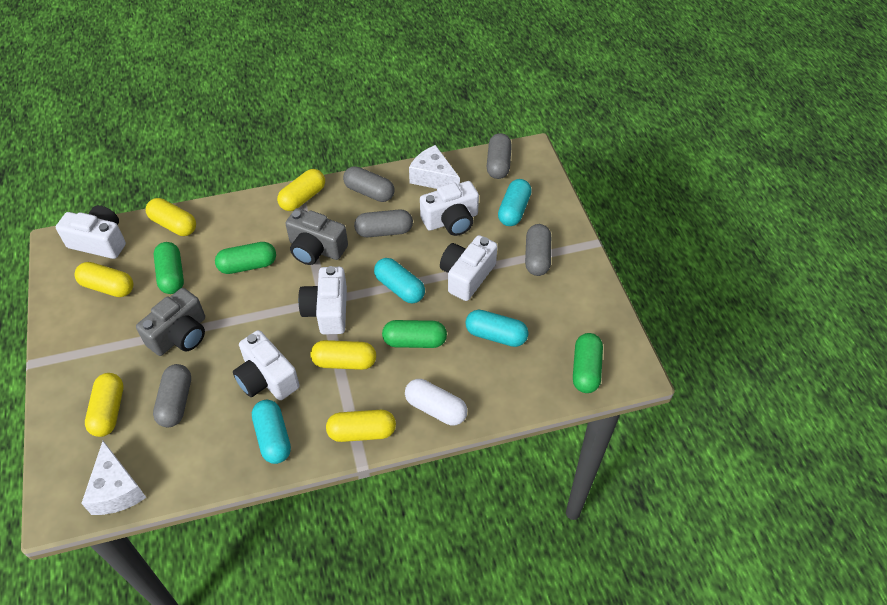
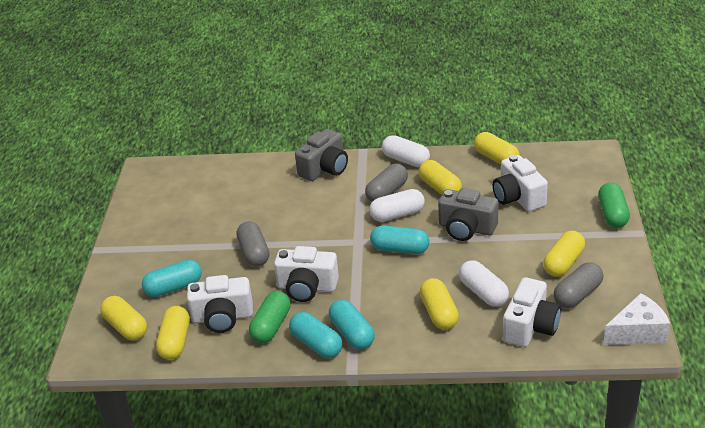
green capsule: 4 -> 2
grey capsule: 5 -> 3
white camera: 5 -> 4
white capsule: 1 -> 3
white cheese: 2 -> 1

